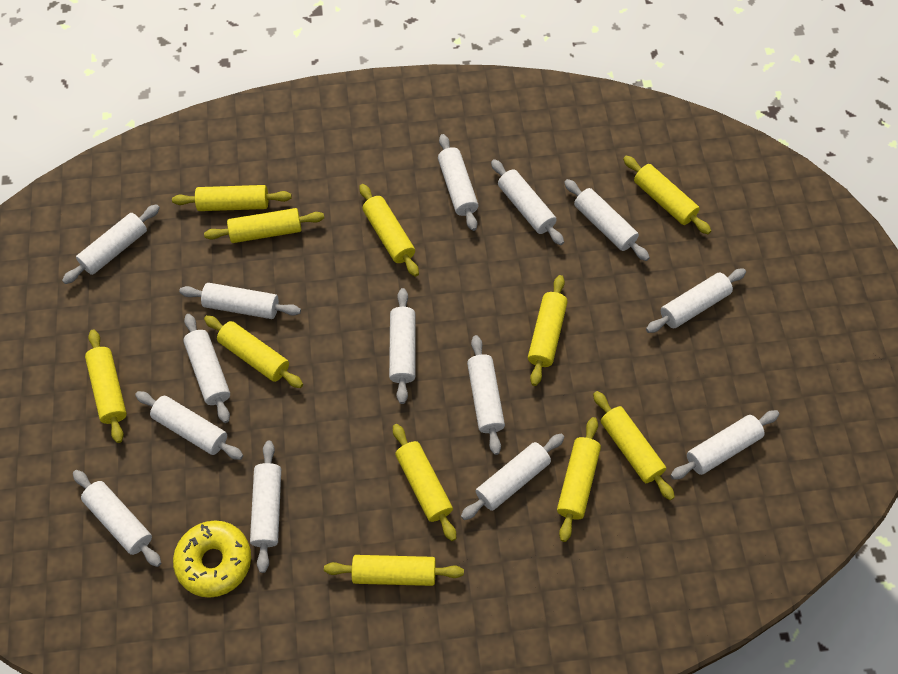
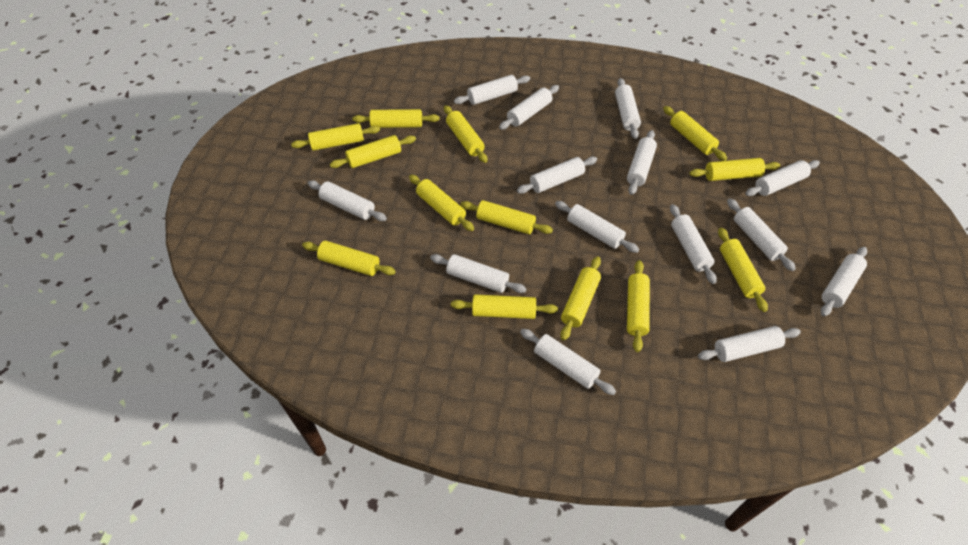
yellow donut: 1 -> 0
yellow rolling pin: 11 -> 13

